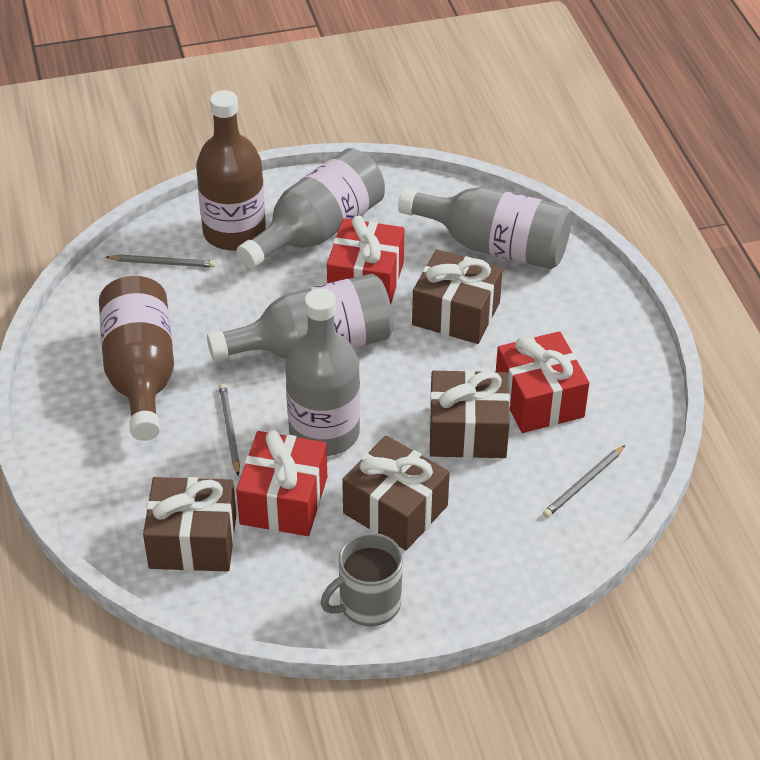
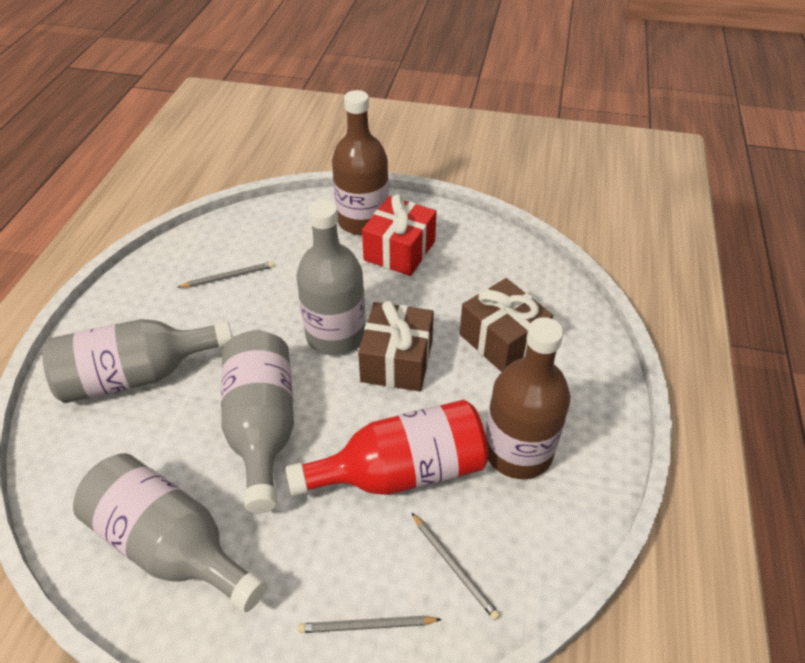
brown gift: 4 -> 2
grey mug: 1 -> 0
red bottle: 0 -> 1
red gift: 3 -> 1

